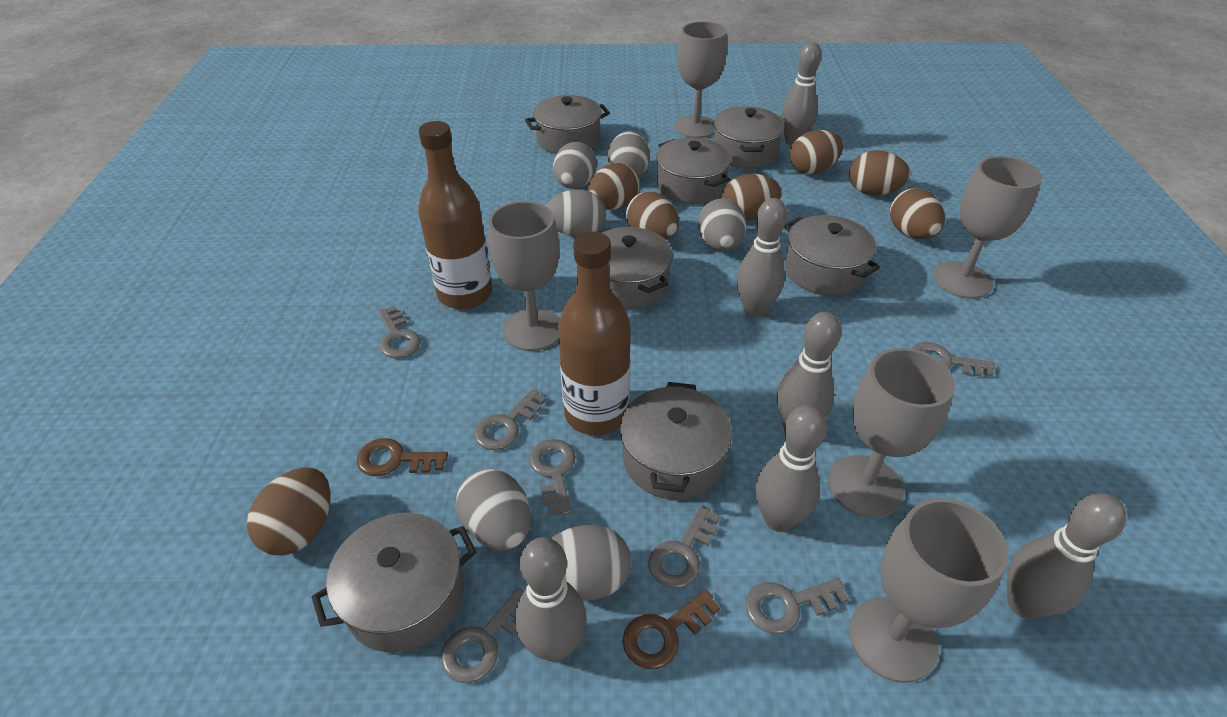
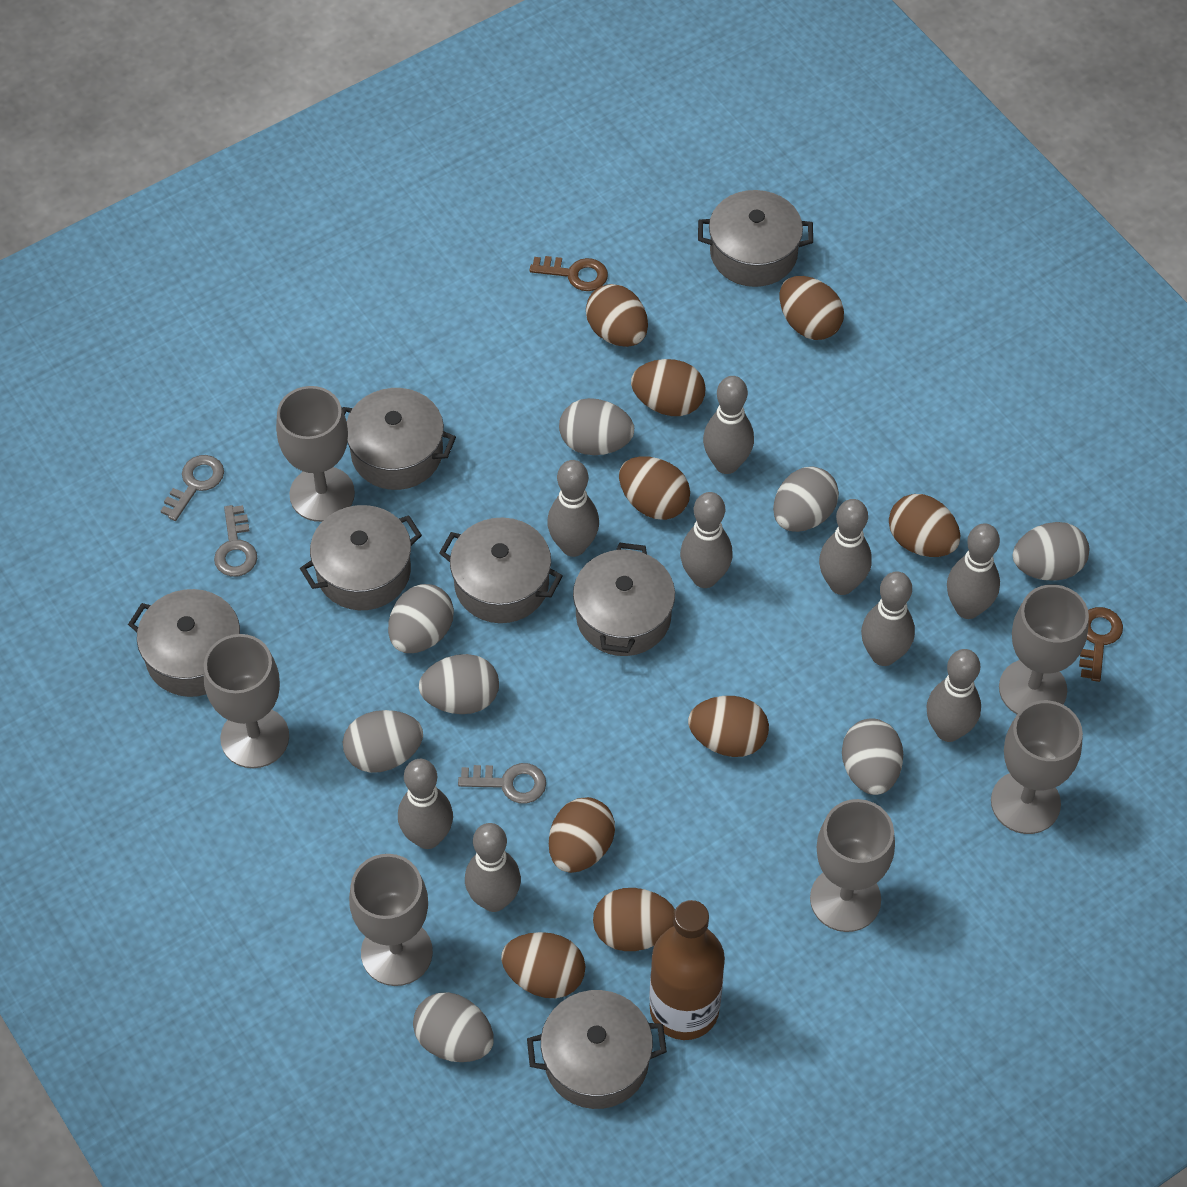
brown bottle: 2 -> 1
brown egg: 7 -> 9
grey bowling pin: 6 -> 9
grey egg: 6 -> 8
grey goblet: 5 -> 6
grey key: 7 -> 3

